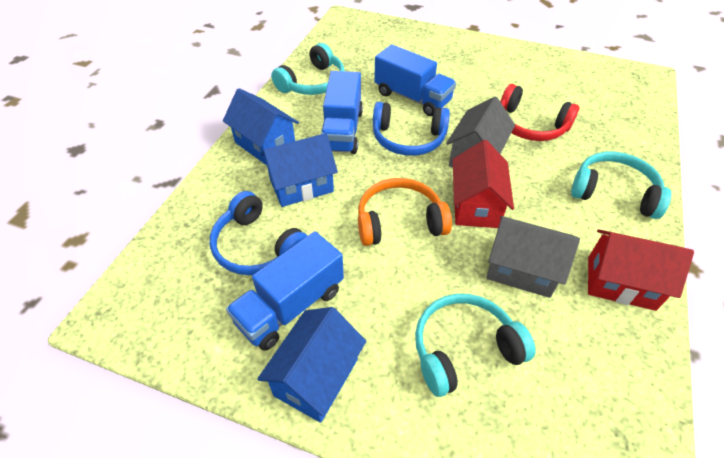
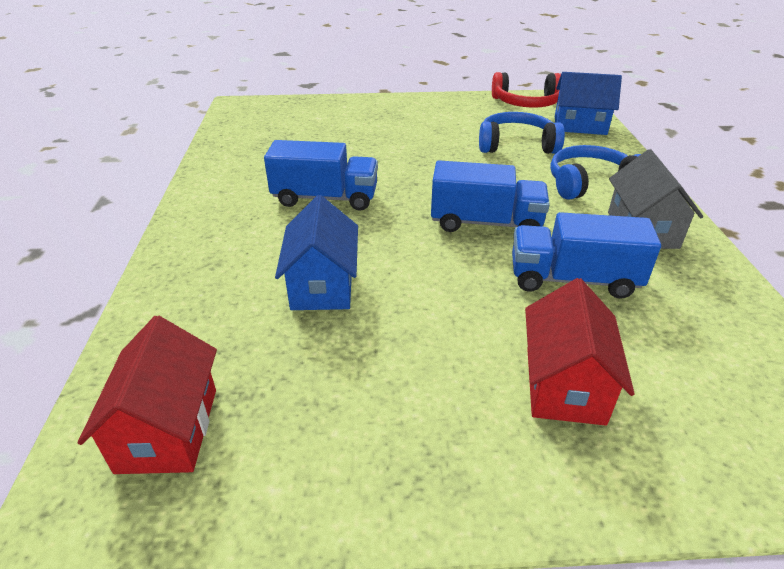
blue house: 3 -> 2
grey house: 2 -> 1
orange headphones: 1 -> 0
turquoise headphones: 3 -> 0

